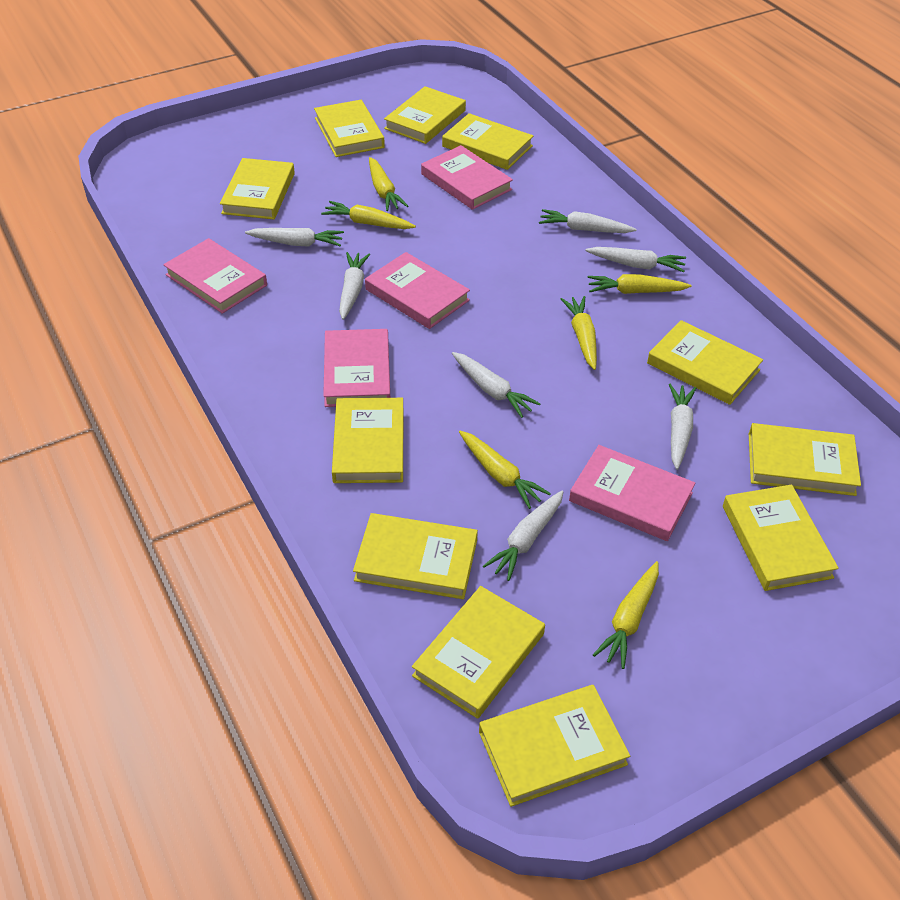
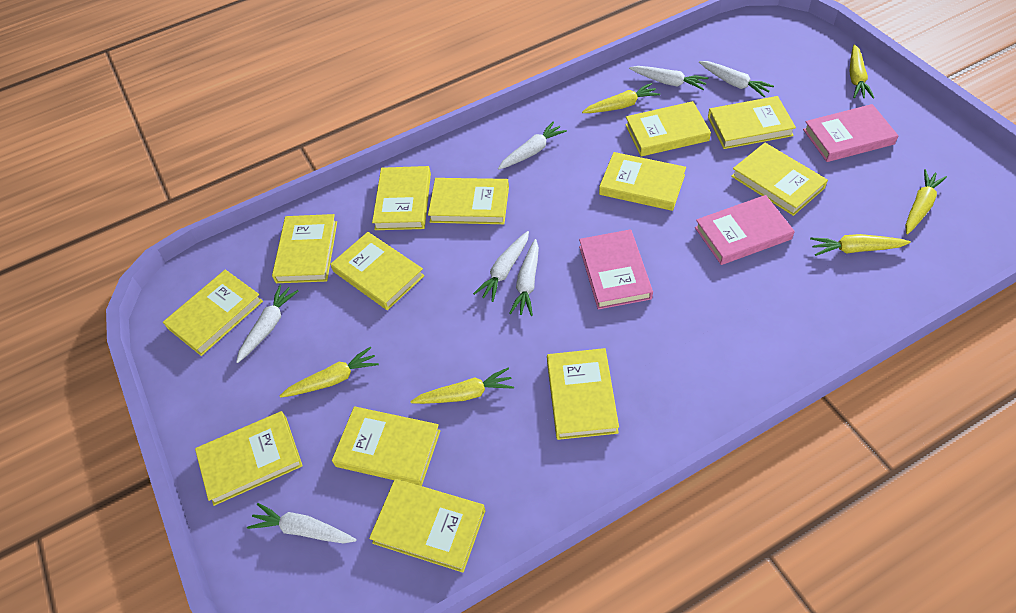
pink book: 5 -> 3
yellow book: 11 -> 13

